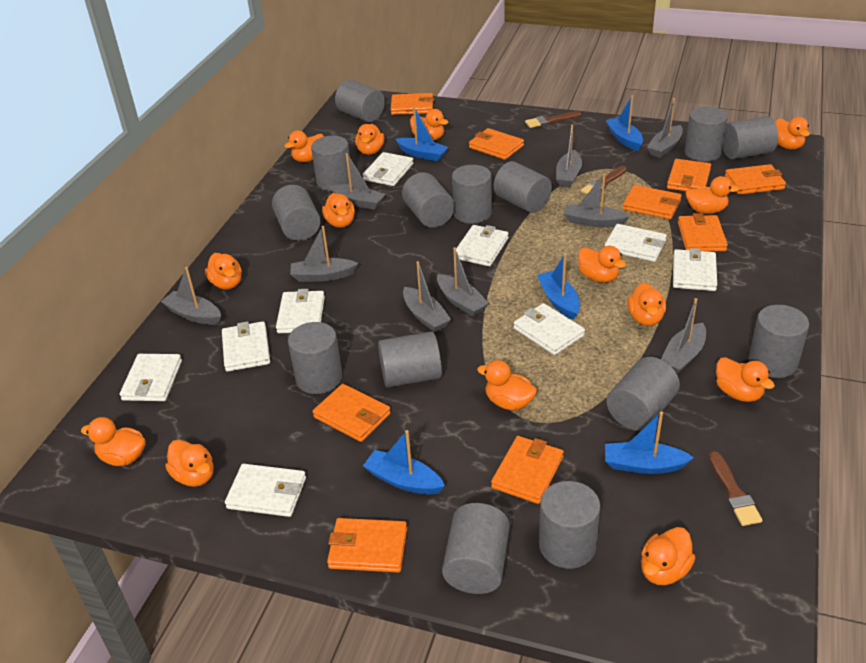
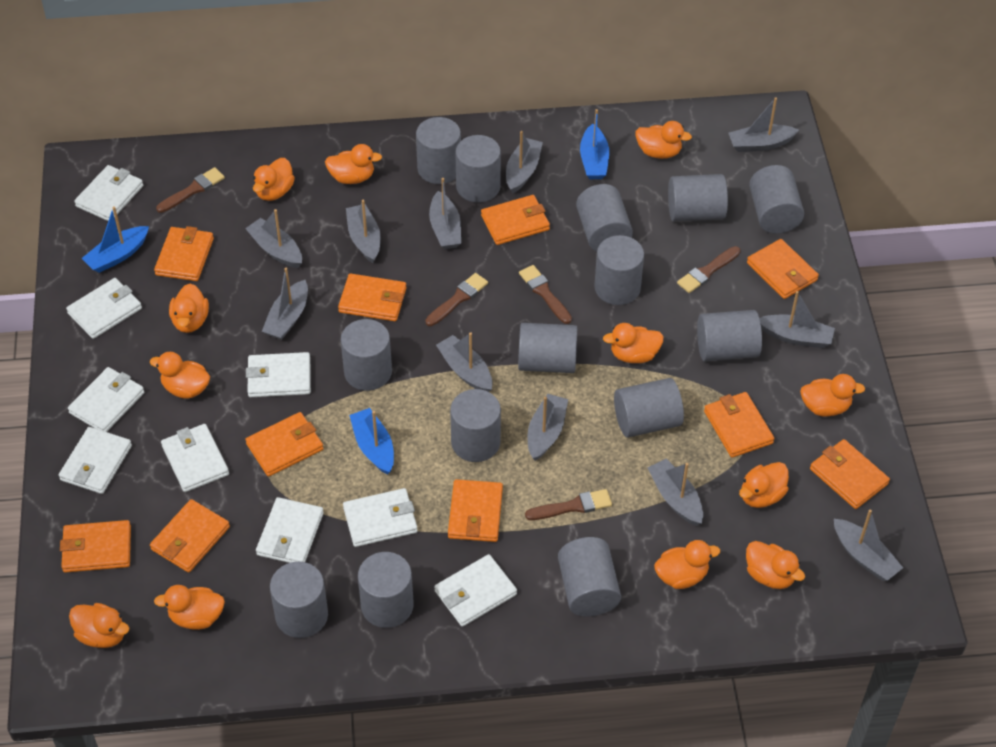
blue boat: 5 -> 3
brown brush: 3 -> 5
grey boat: 9 -> 11
orange duck: 14 -> 12
orange wallet: 9 -> 10

